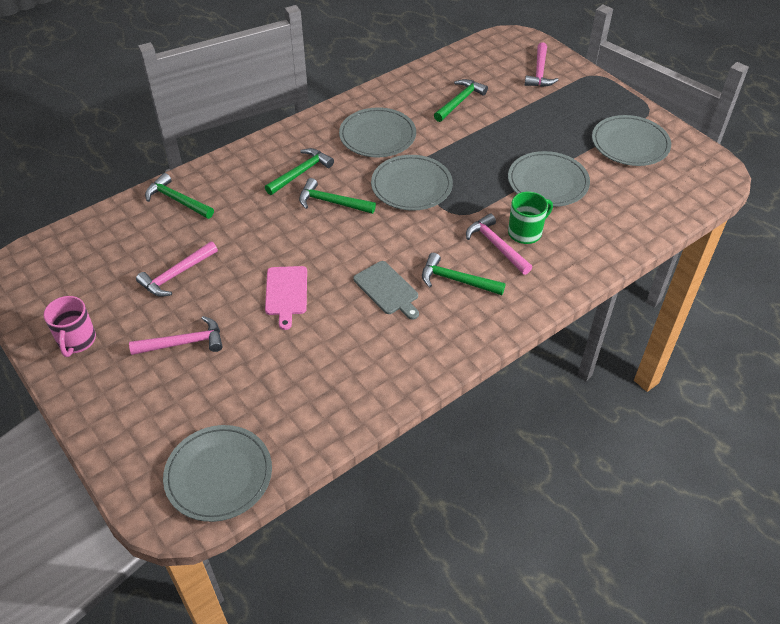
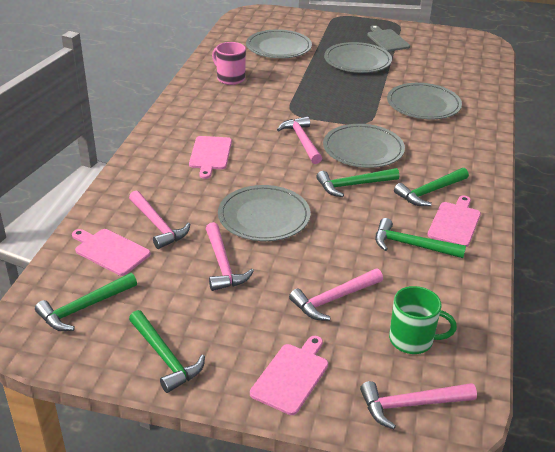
pink cutting board: 1 -> 4
pink hammer: 4 -> 5

